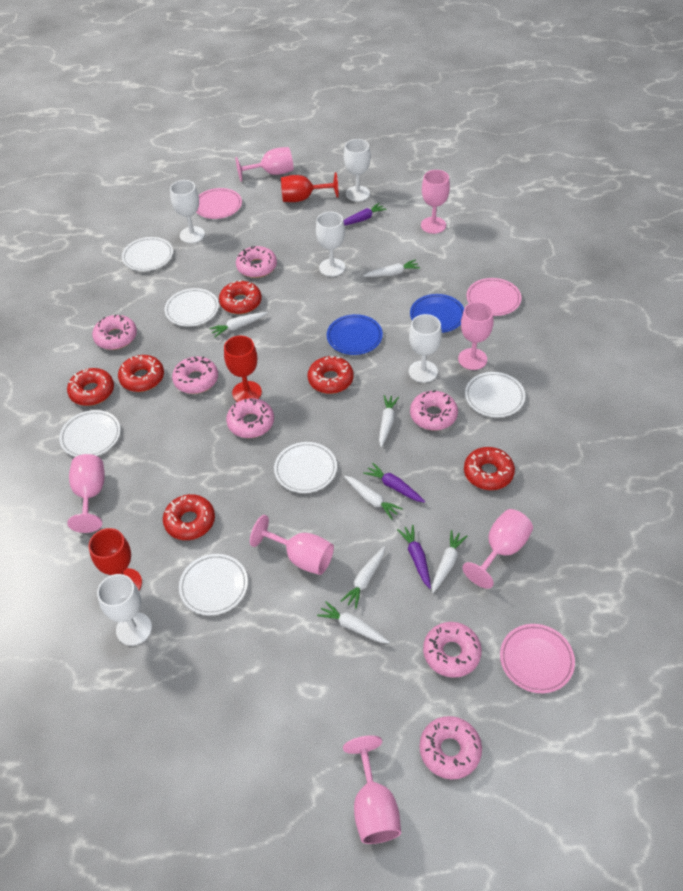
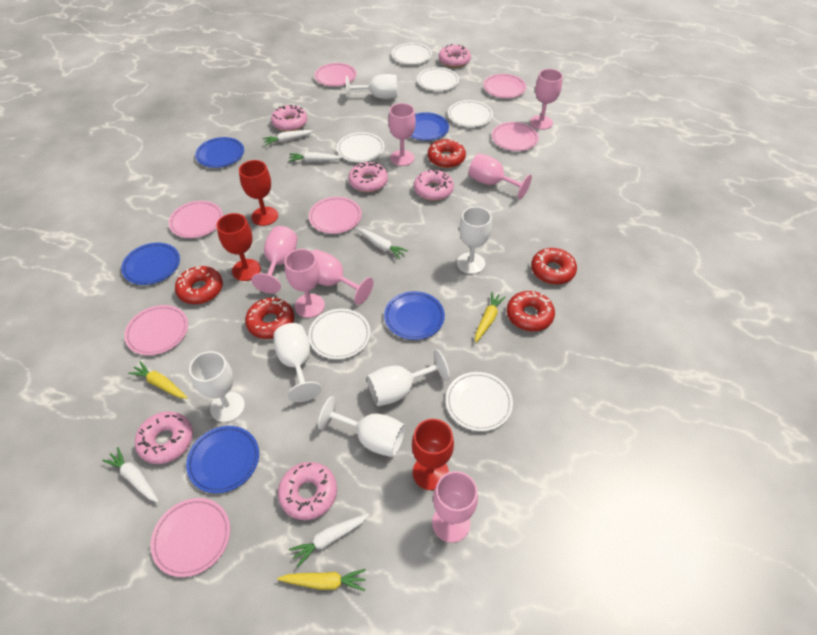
blue plate: 2 -> 5
pink donut: 7 -> 6
pink plate: 3 -> 7
purple carrot: 3 -> 0
red donut: 6 -> 5
white carrot: 7 -> 5
white goblet: 5 -> 6
yellow carrot: 0 -> 3

